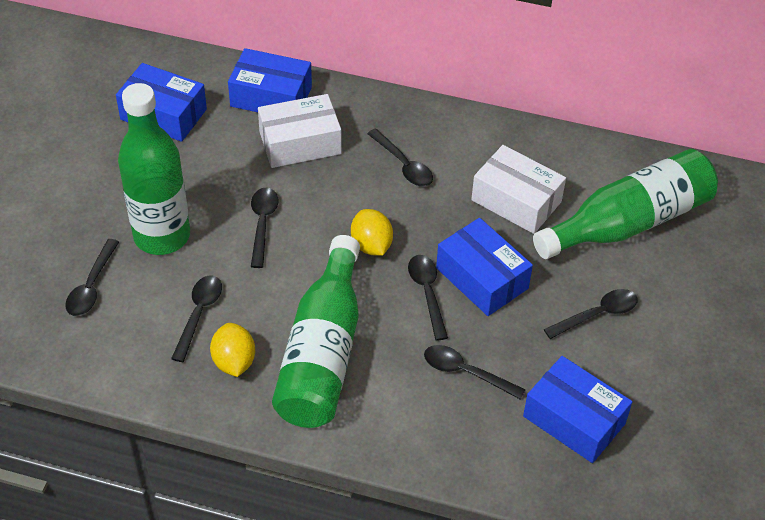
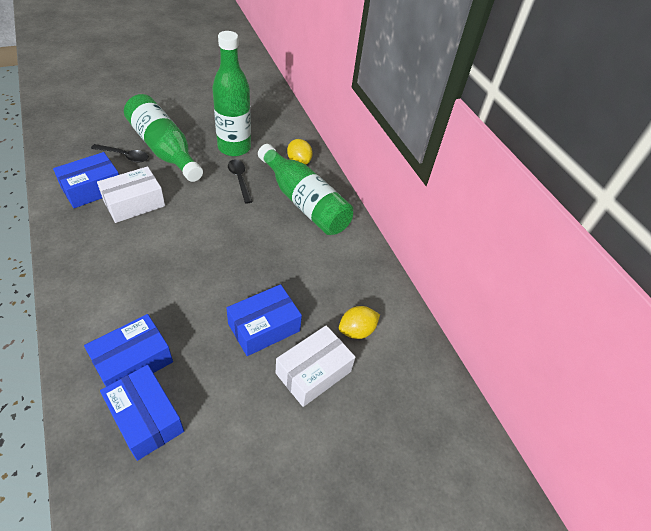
black spoon: 7 -> 2

